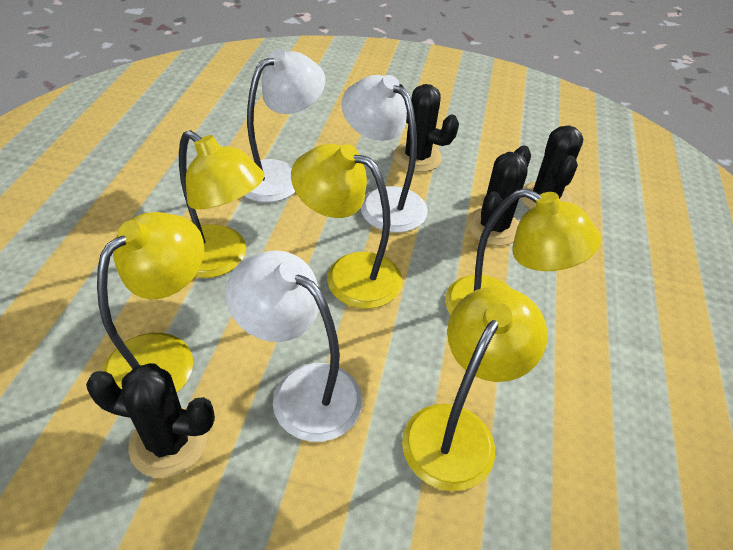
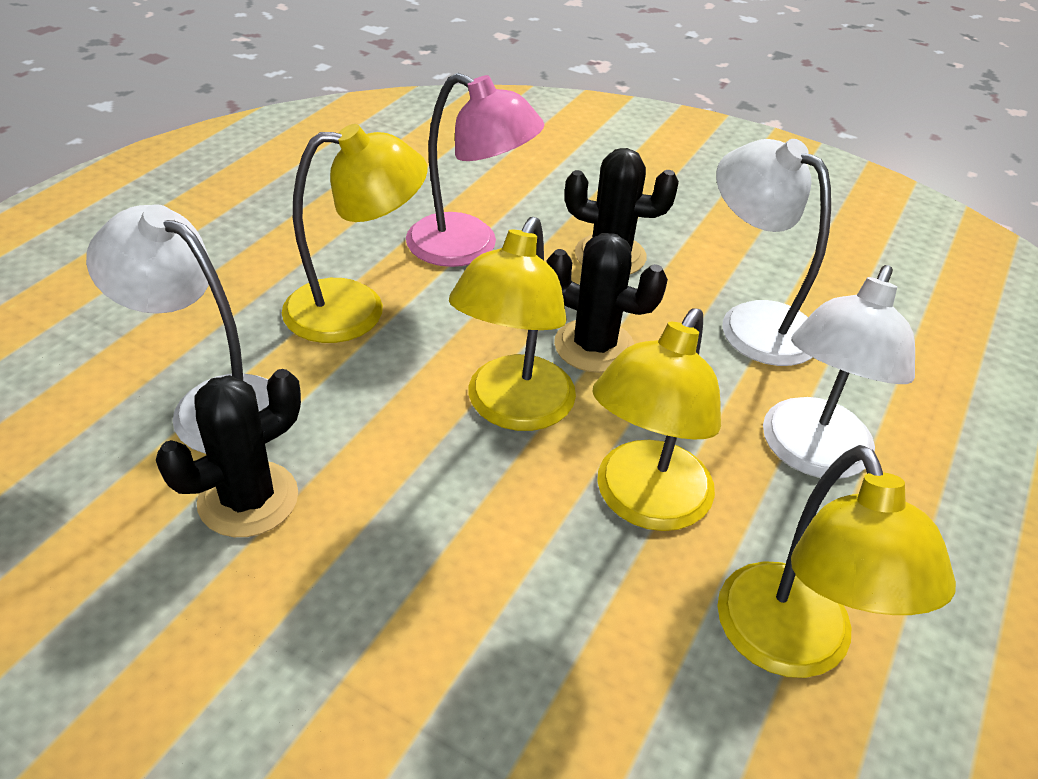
black cactus: 4 -> 3
pink lamp: 0 -> 1
yellow lamp: 5 -> 4

